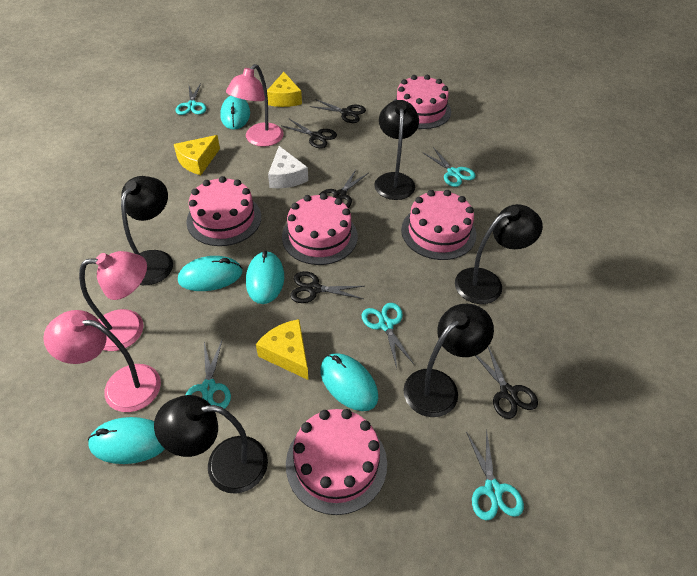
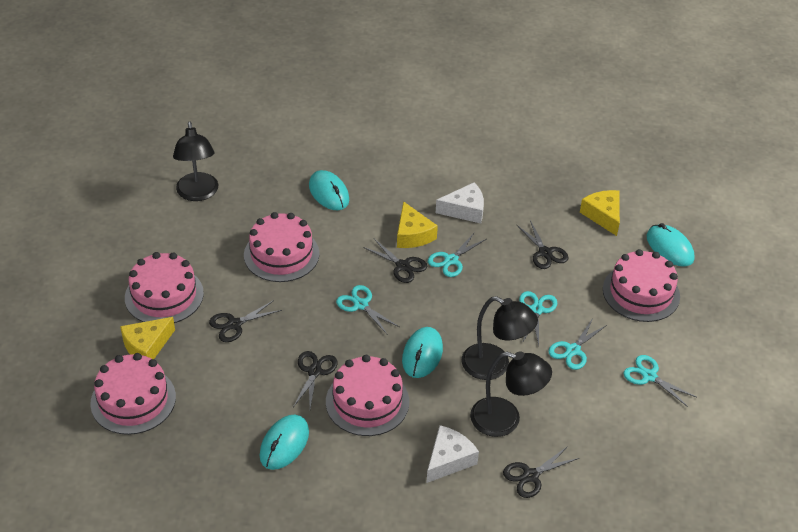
black lamp: 5 -> 3
pink lamp: 3 -> 0
turquoise mouse: 5 -> 4
white cheese: 1 -> 2

